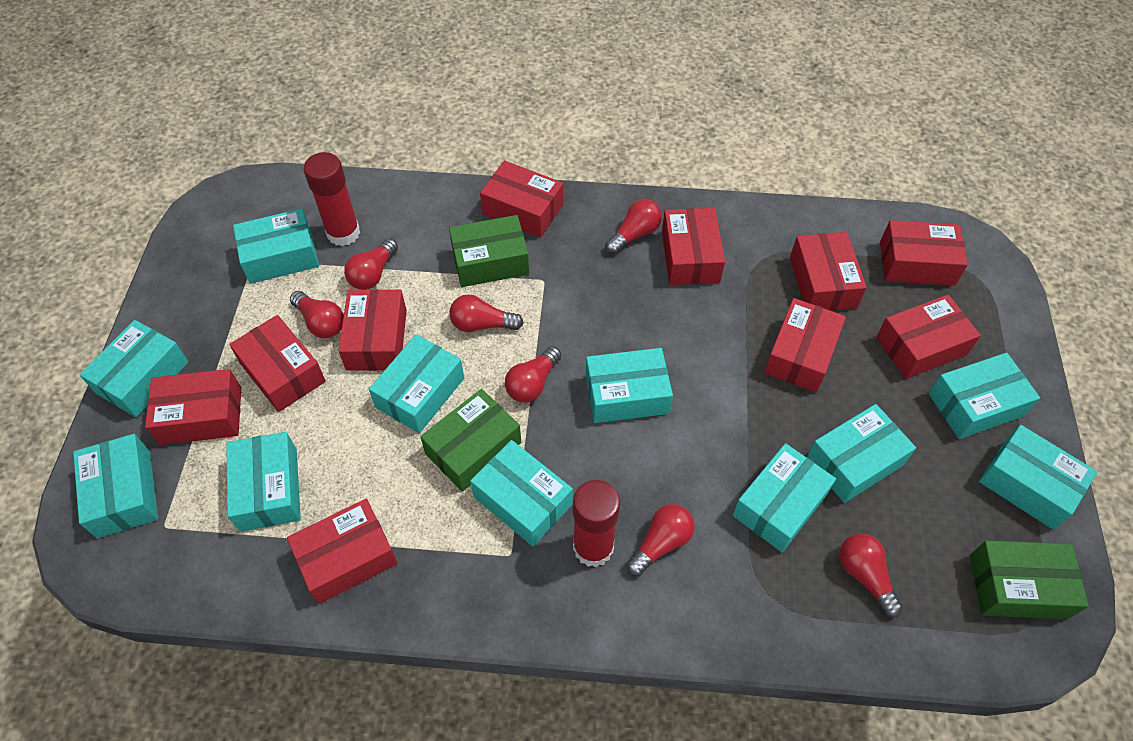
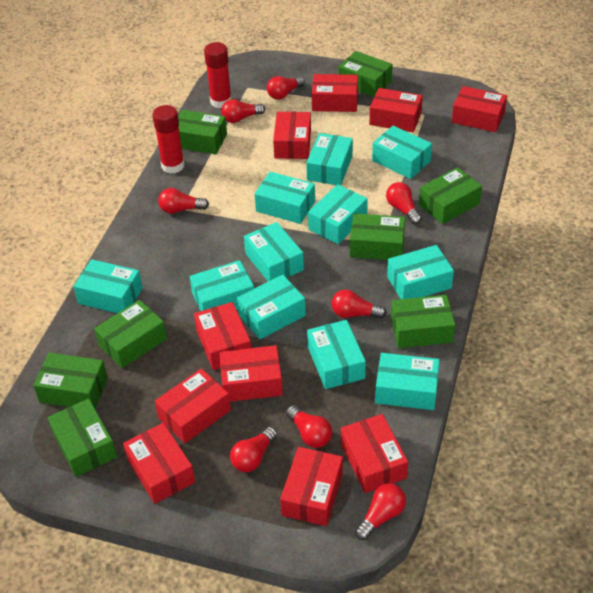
green box: 3 -> 8
red light bulb: 7 -> 8

